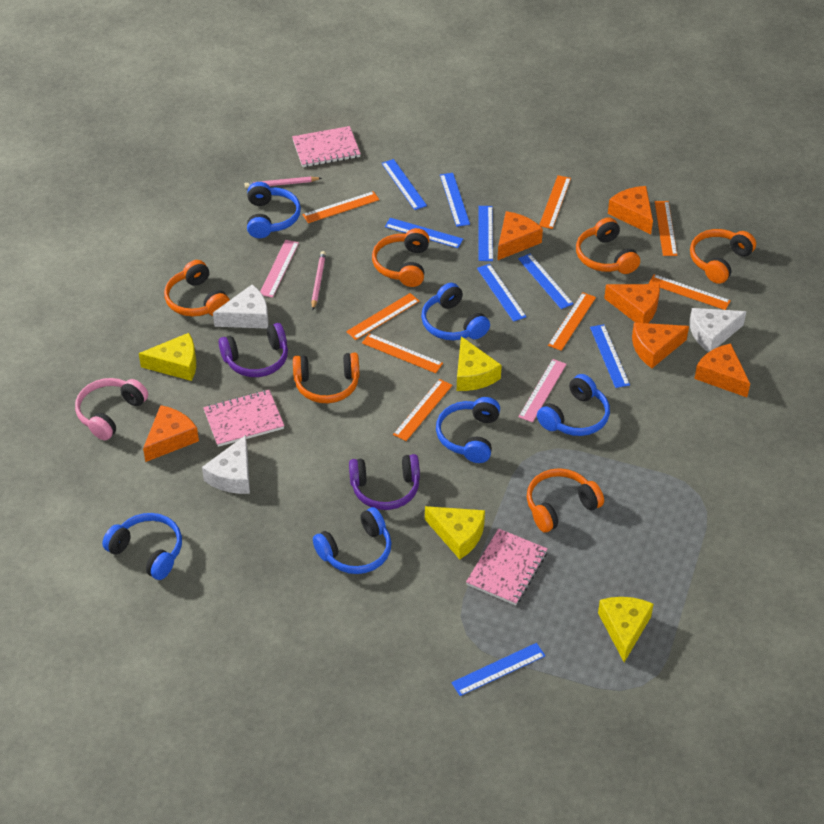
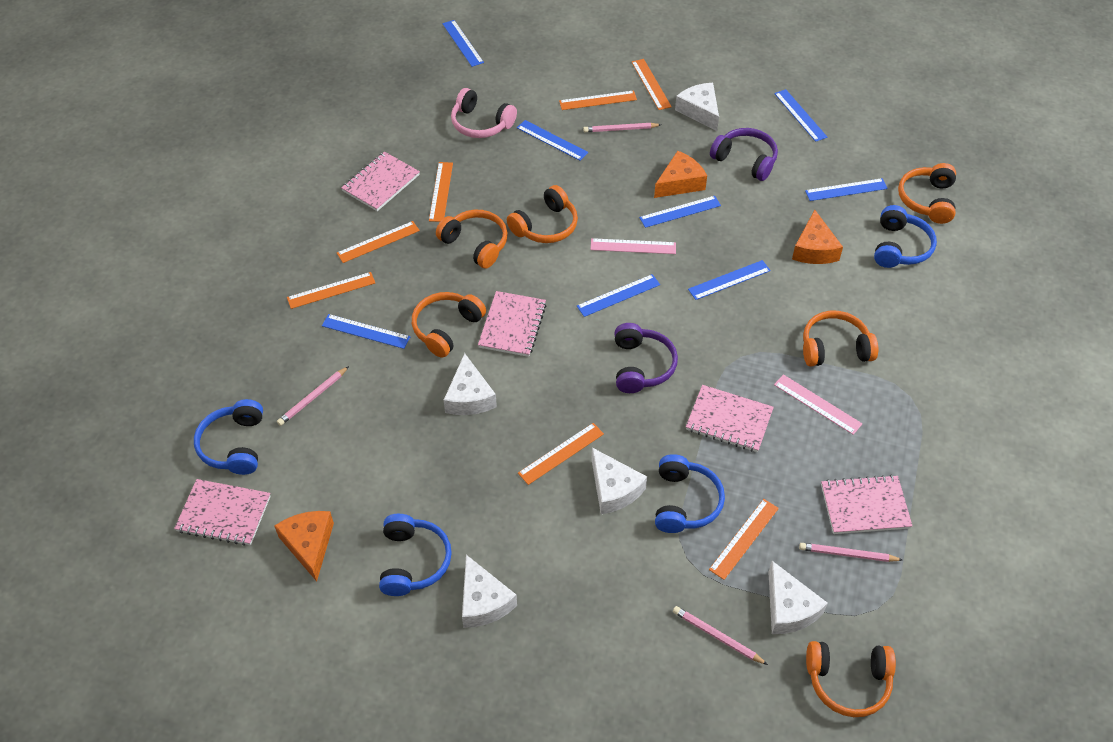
blue headphones: 6 -> 4
orange cheese: 6 -> 3
orange ruler: 8 -> 7
pink notebook: 3 -> 5
pink pencil: 2 -> 4
white cheese: 3 -> 5
yellow cheese: 4 -> 0

